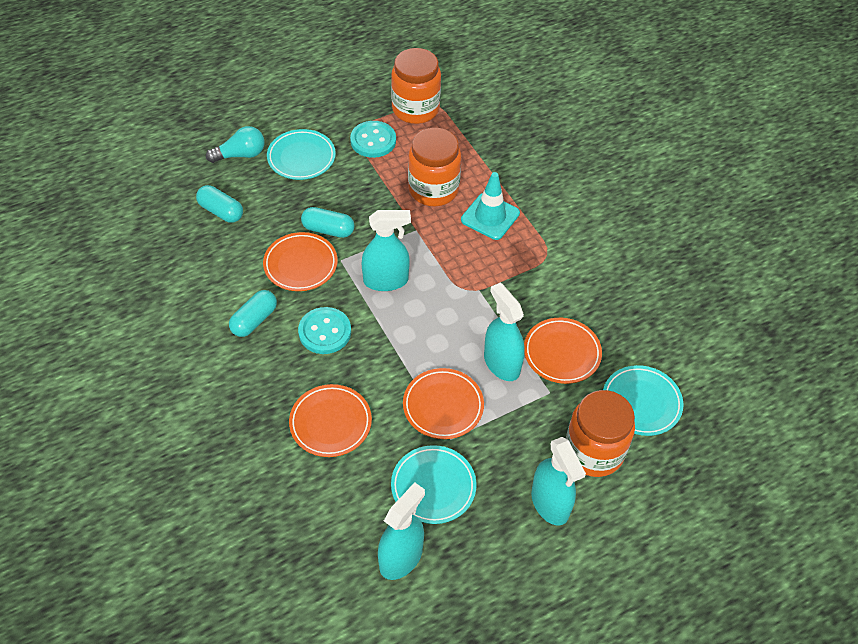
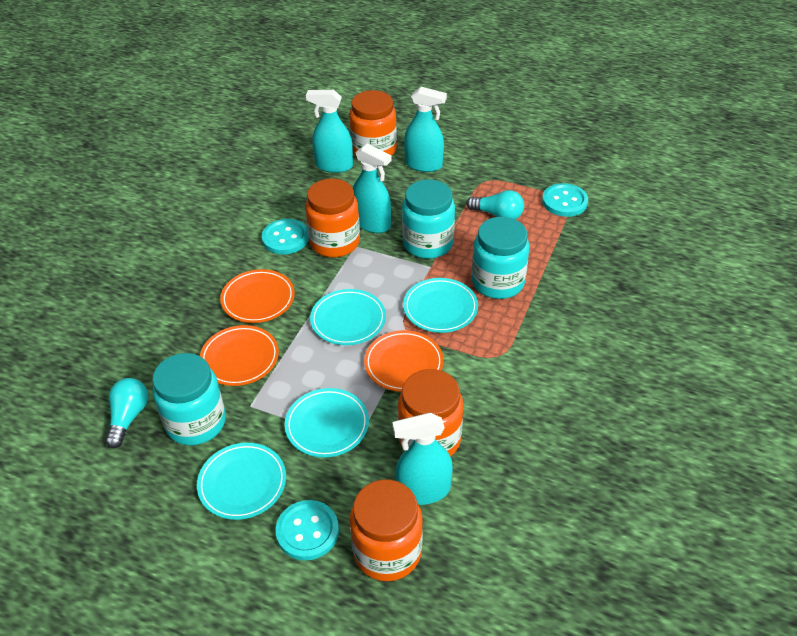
orange jar: 3 -> 4
orange plate: 4 -> 3
turquoise button: 2 -> 3
turquoise capsule: 3 -> 0
turquoise jar: 0 -> 3
turquoise light bulb: 1 -> 2
turquoise plate: 3 -> 4
turquoise traffic cone: 1 -> 0

